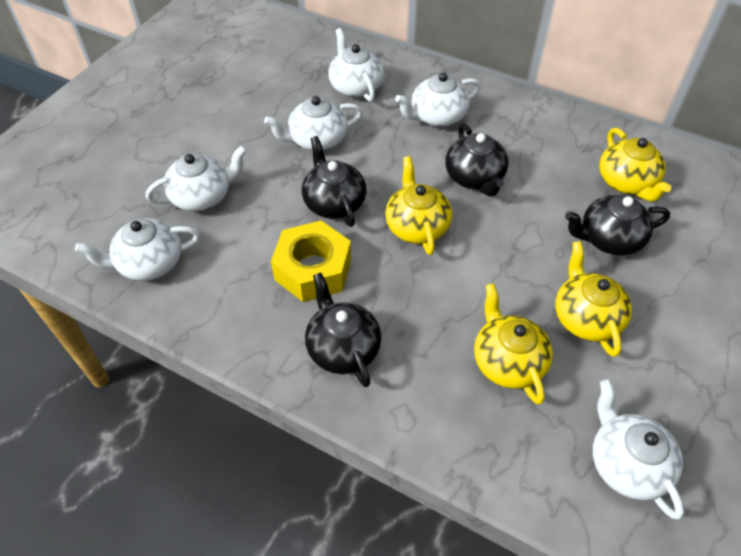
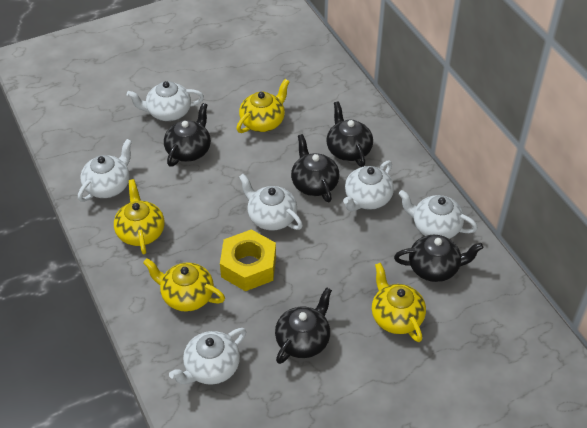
black teapot: 4 -> 5

